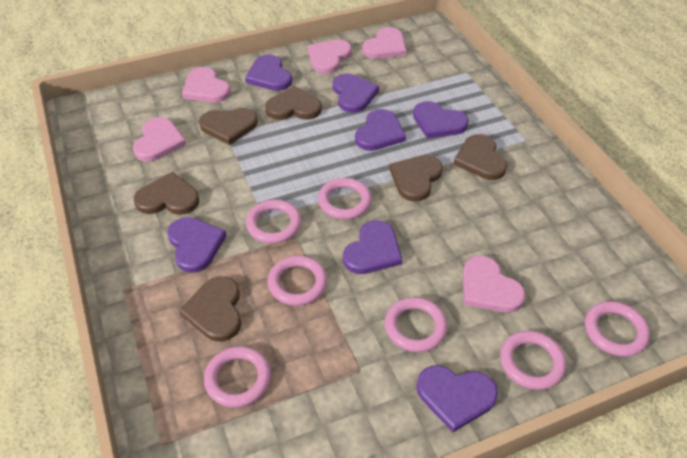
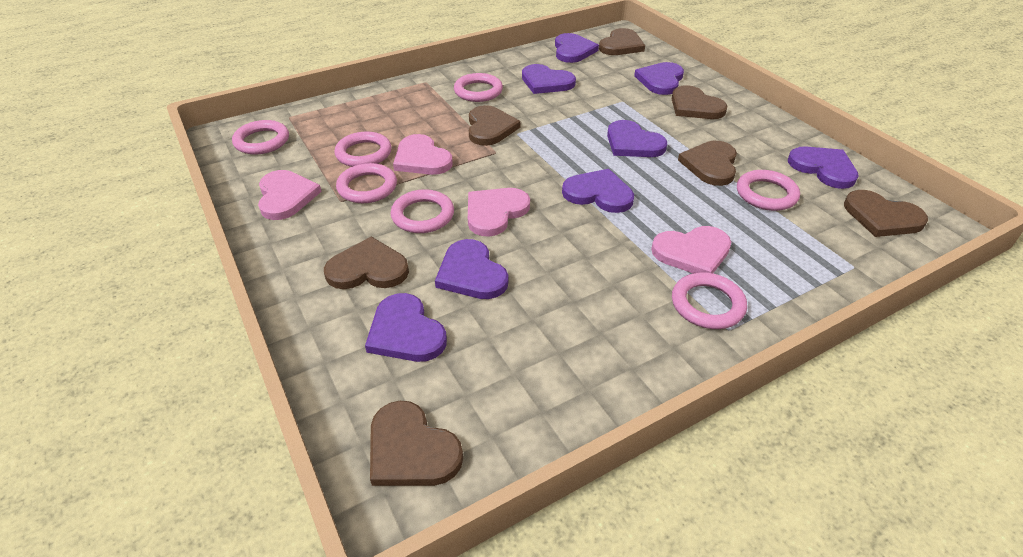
brown heart: 6 -> 7
pink heart: 5 -> 4
purple heart: 7 -> 8

